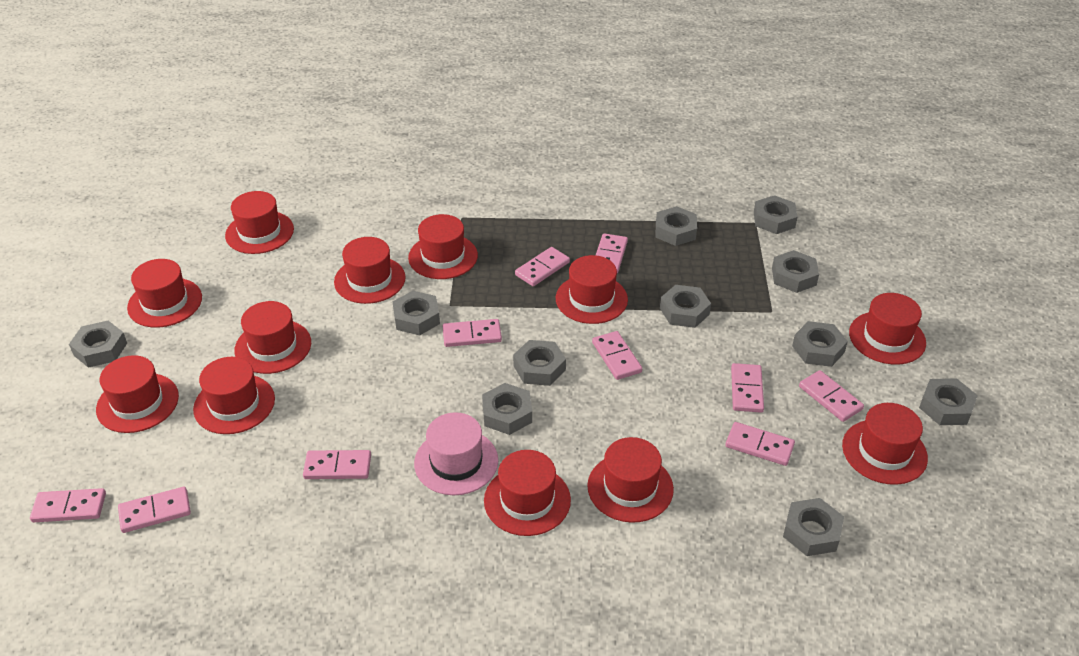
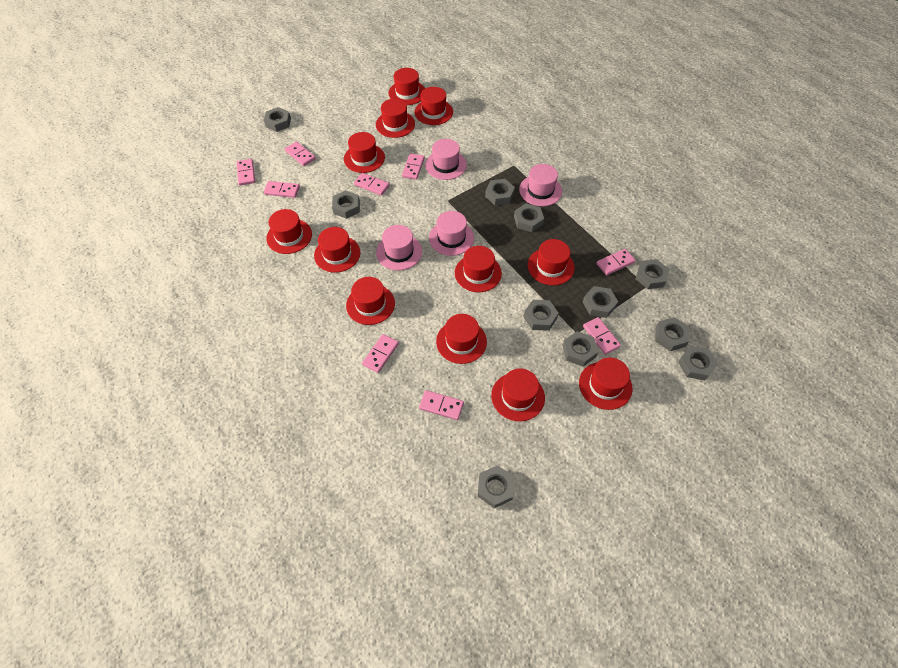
pink domino: 10 -> 9
pink hat: 1 -> 4

